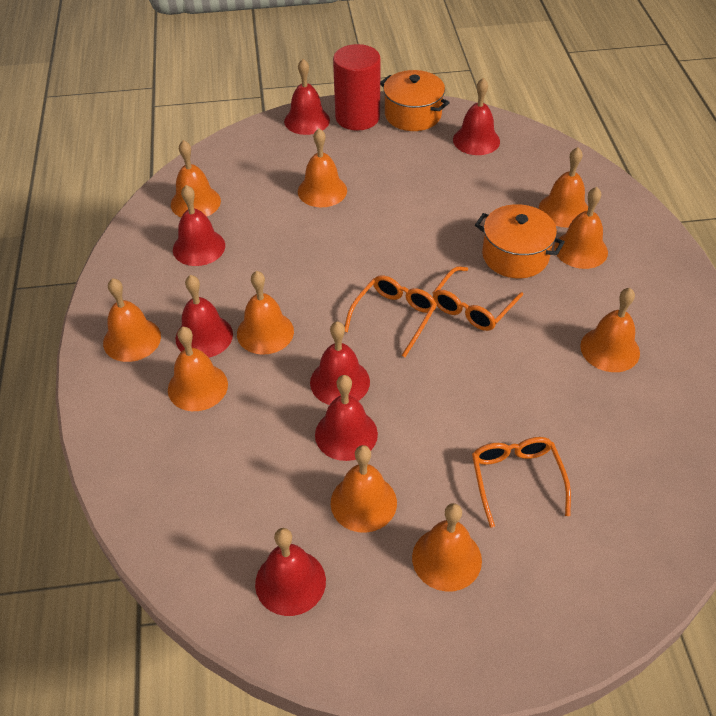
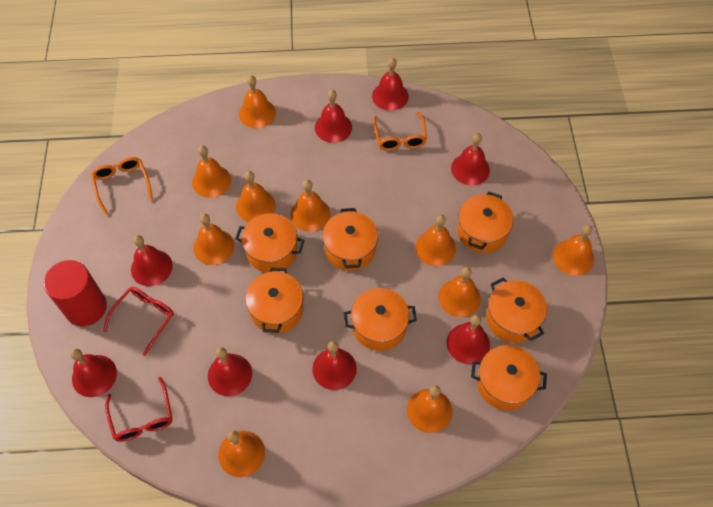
orange glasses: 3 -> 2
orange pot: 2 -> 7
red bell: 7 -> 8
red glasses: 0 -> 2

